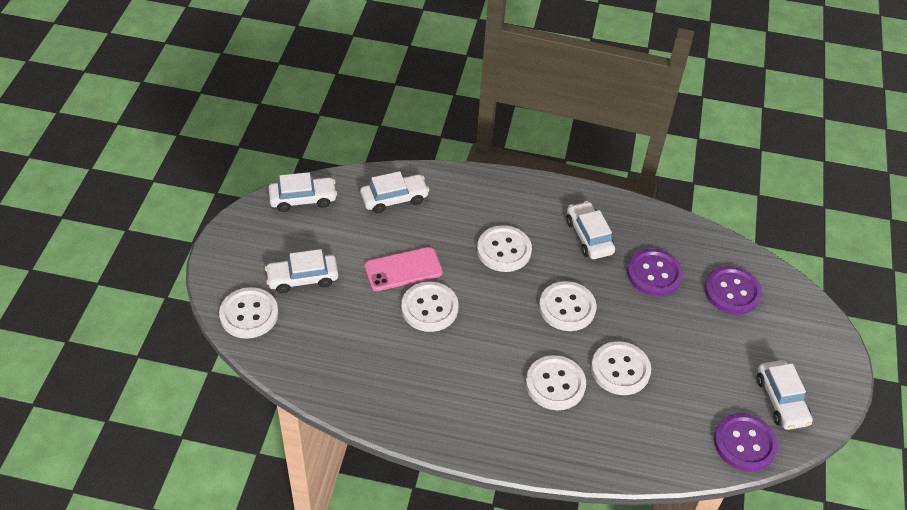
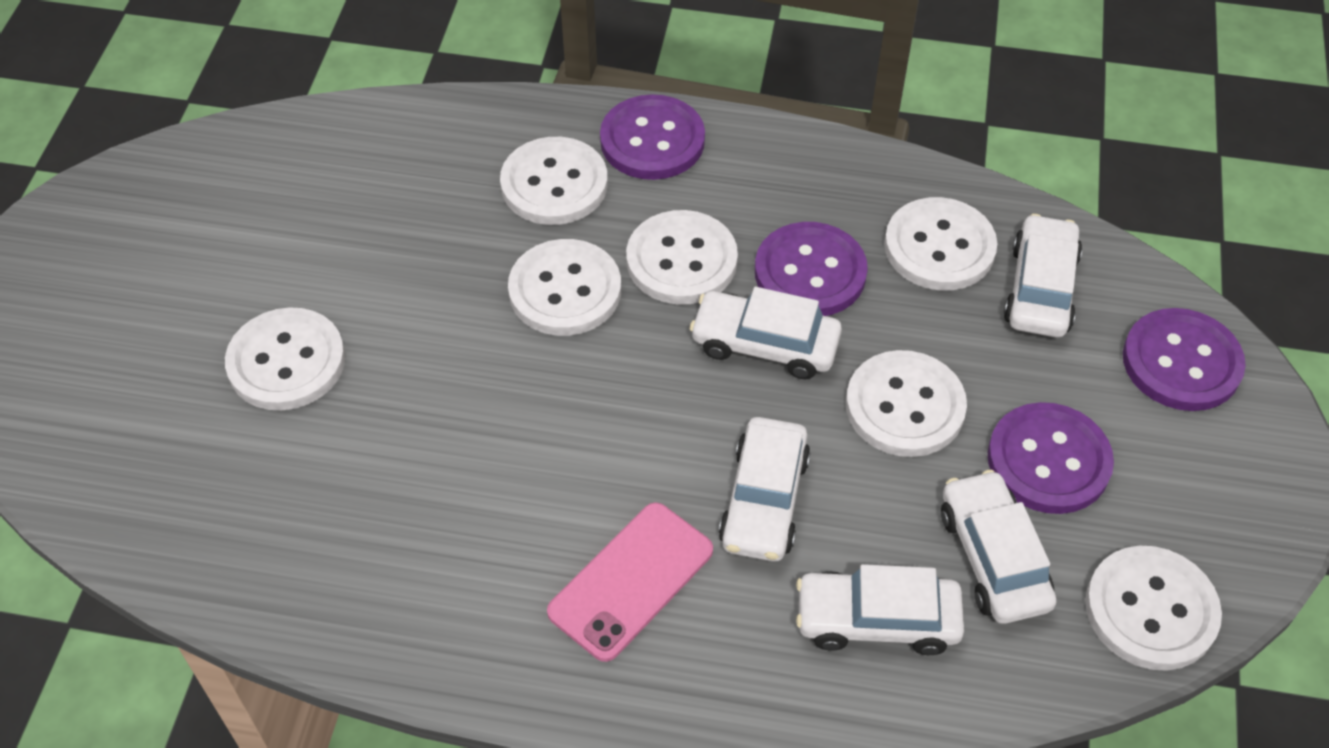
purple button: 3 -> 4
white button: 6 -> 7

